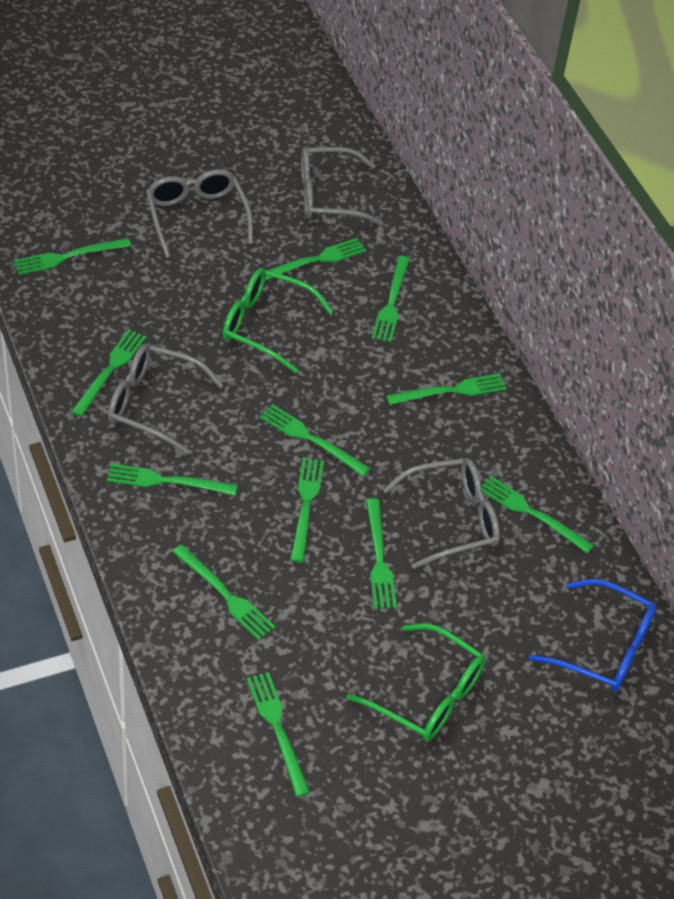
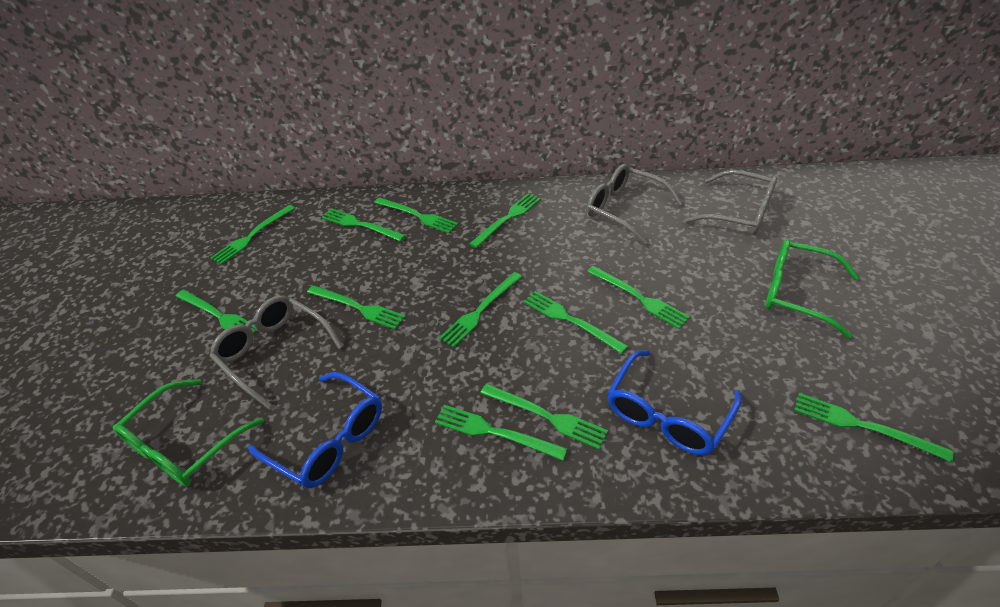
blue glasses: 1 -> 2
grey glasses: 4 -> 3

